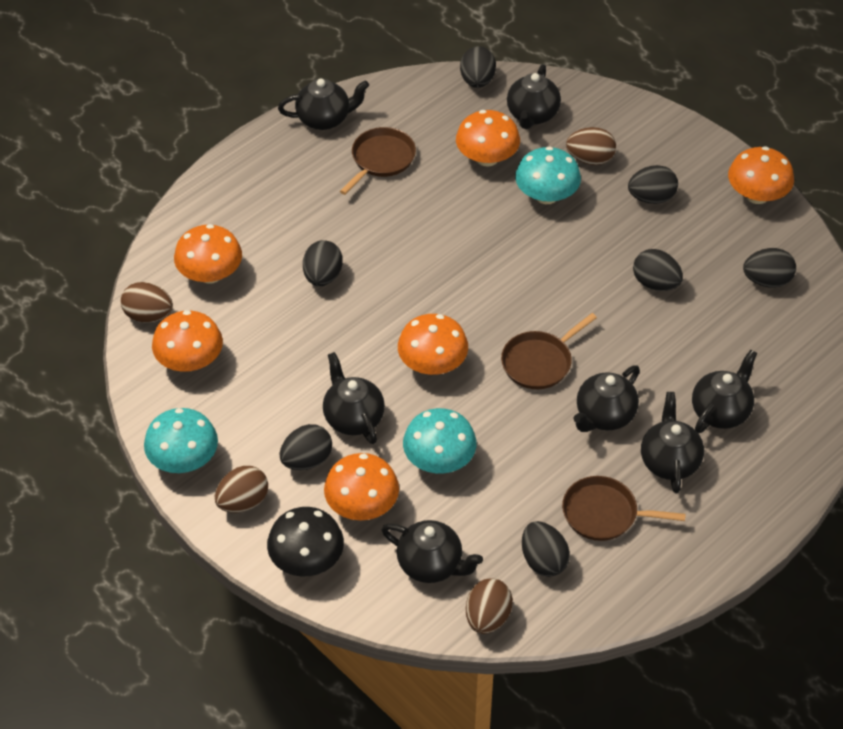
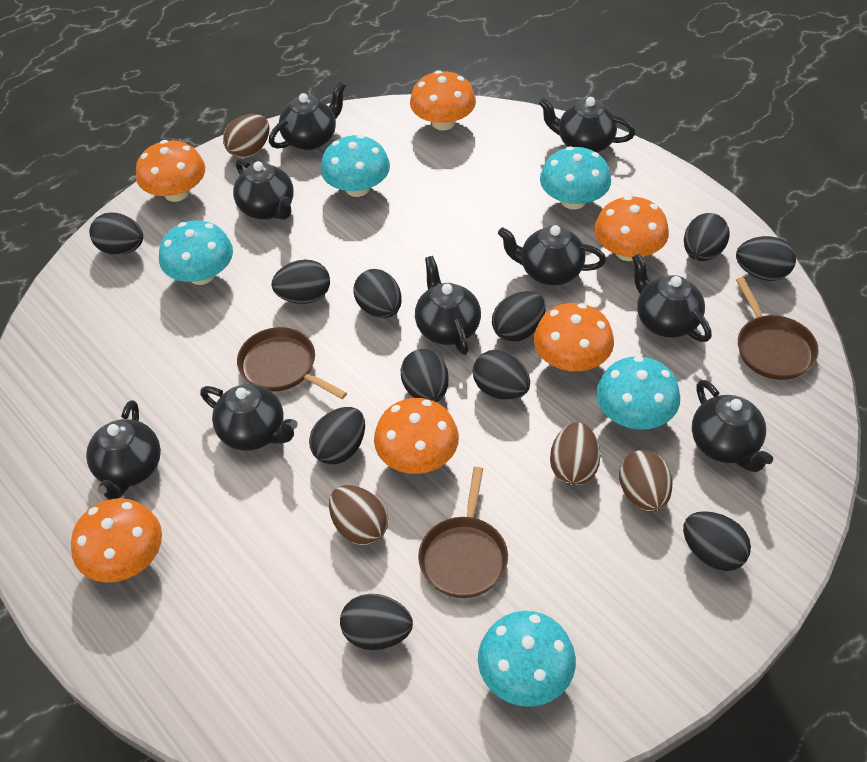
black egg: 7 -> 11
black mushroom: 1 -> 0
black teapot: 7 -> 9
turquoise mushroom: 3 -> 5

